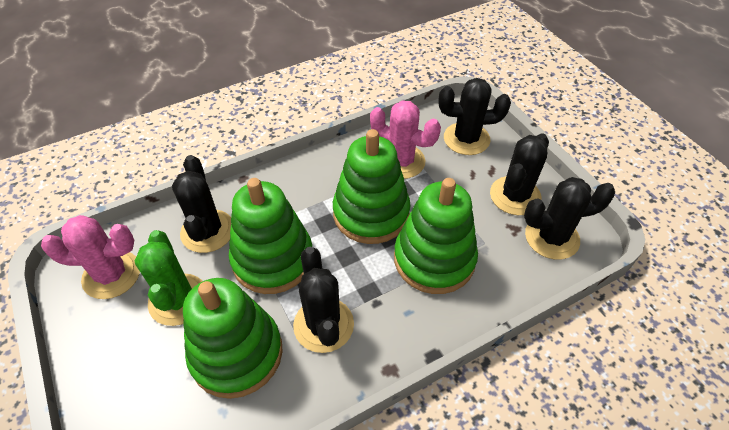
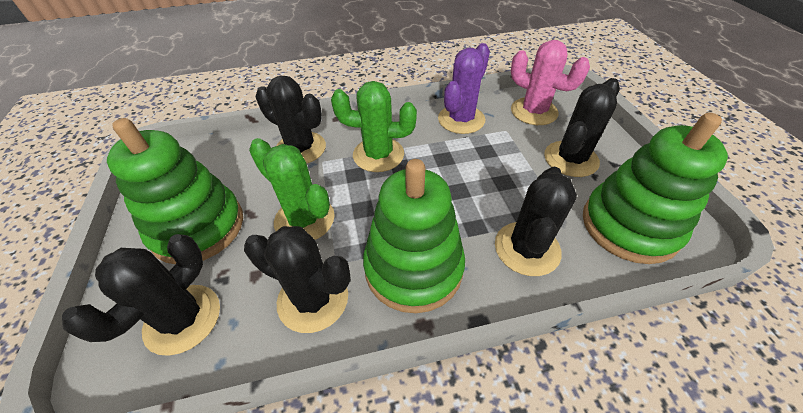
green cactus: 1 -> 2
green stacking toy: 4 -> 3
pink cactus: 2 -> 1
purple cactus: 0 -> 1

